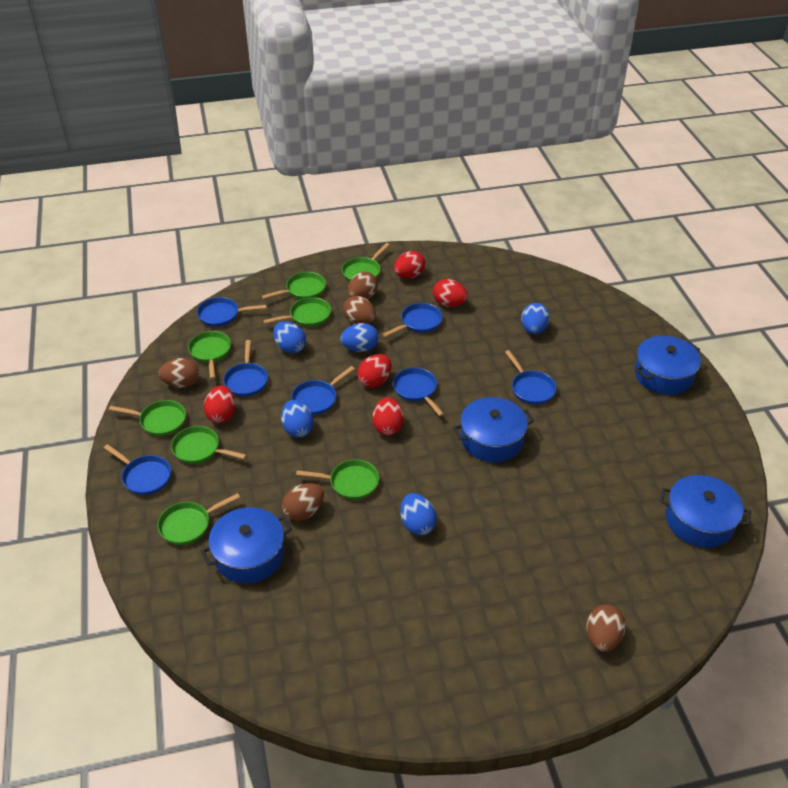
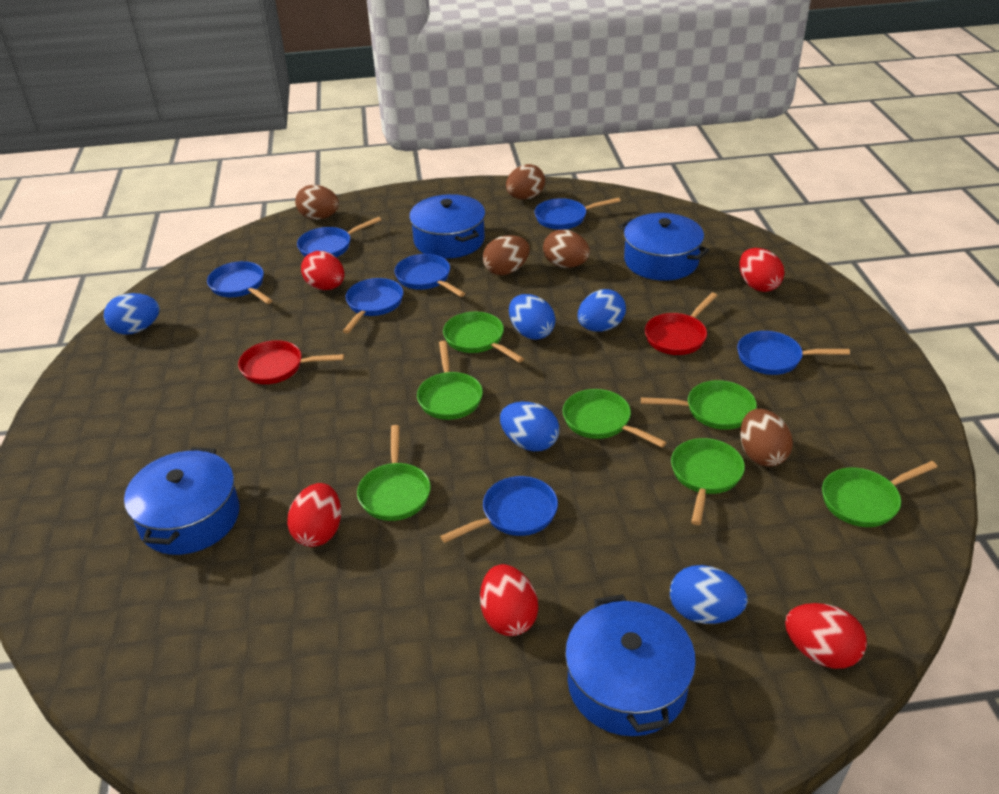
green pan: 8 -> 7
red pan: 0 -> 2

